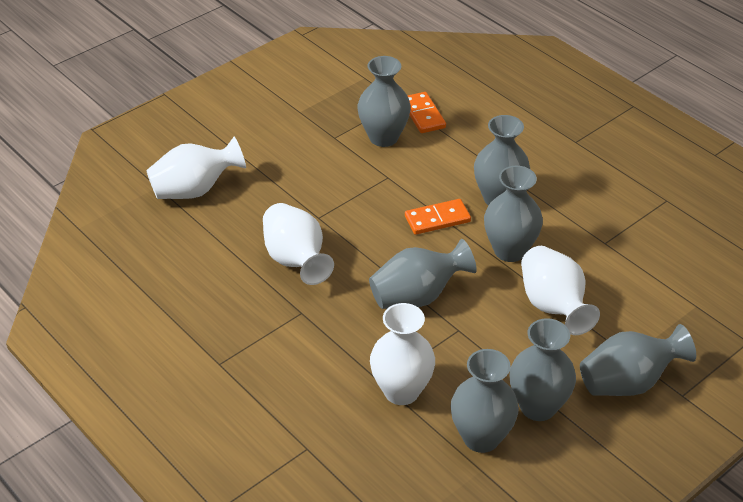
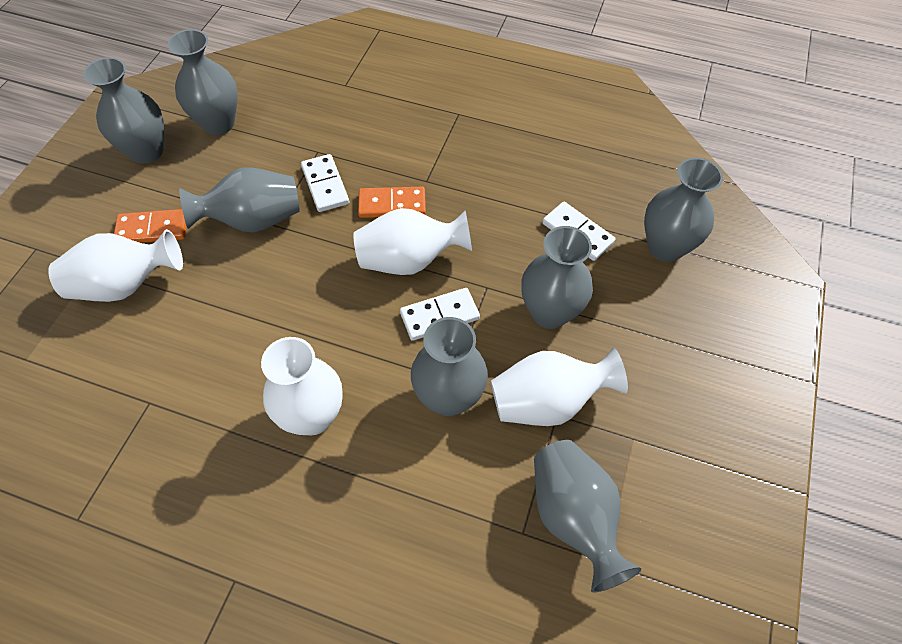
white domino: 0 -> 3

